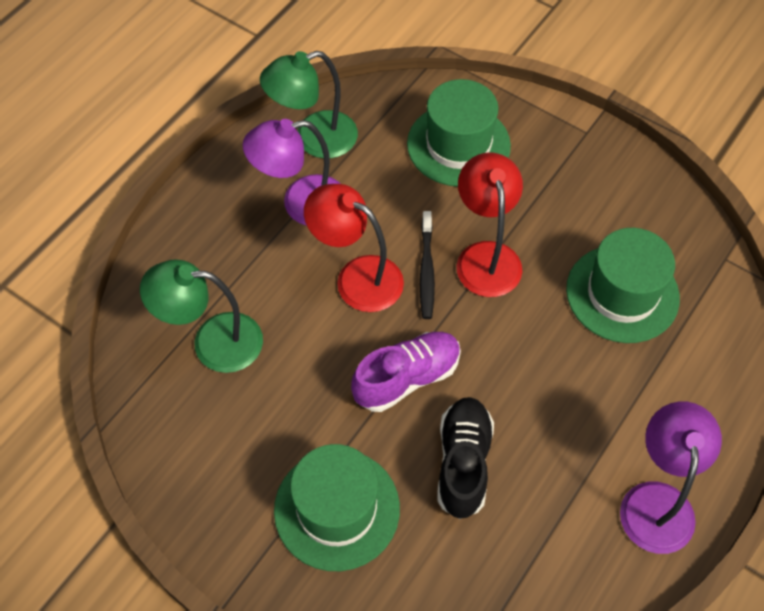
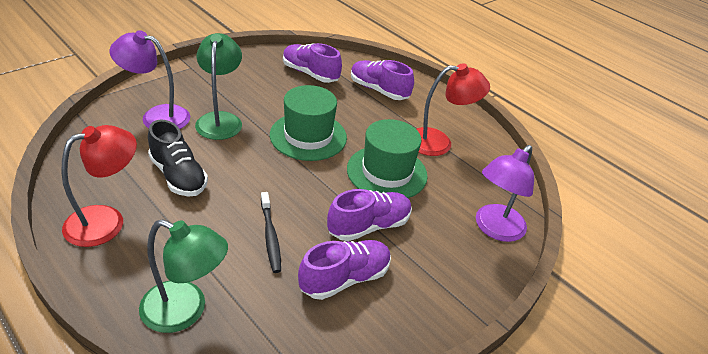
green hat: 3 -> 2
purple shoe: 1 -> 4

